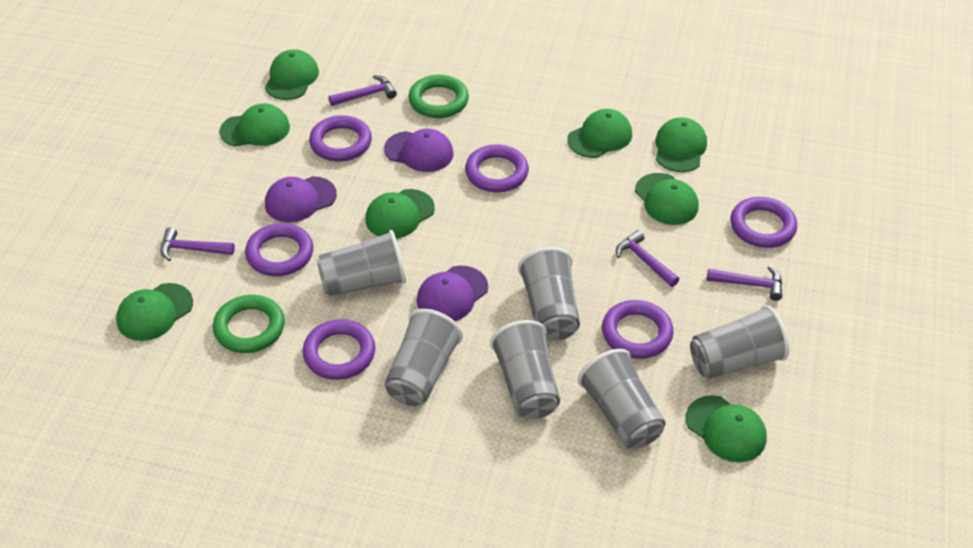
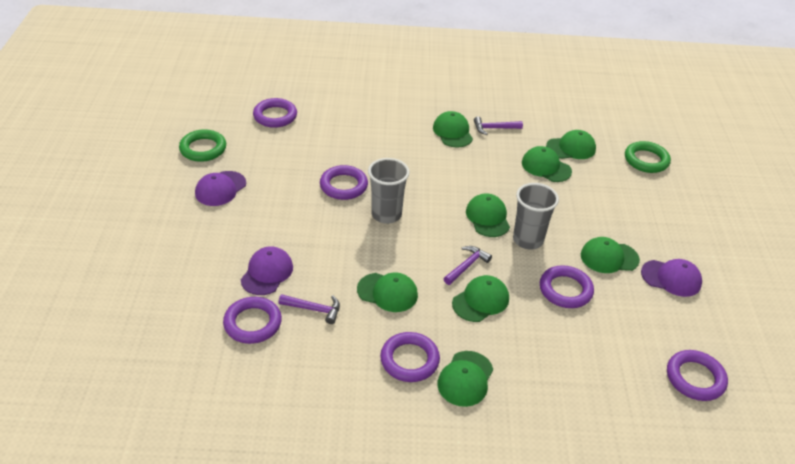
grey cup: 6 -> 2
purple hammer: 4 -> 3

